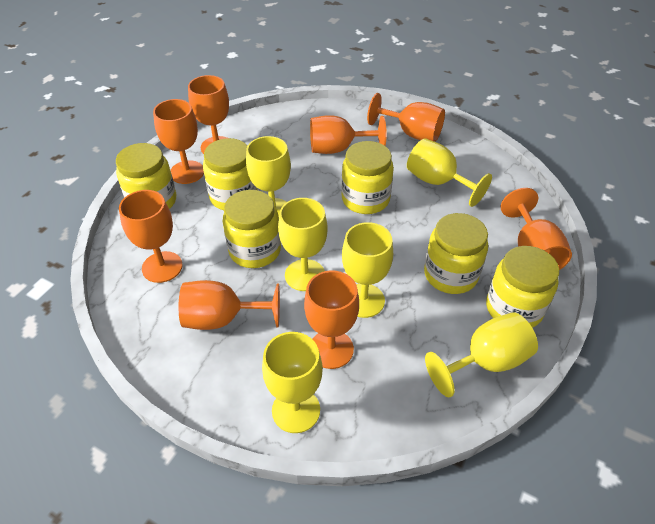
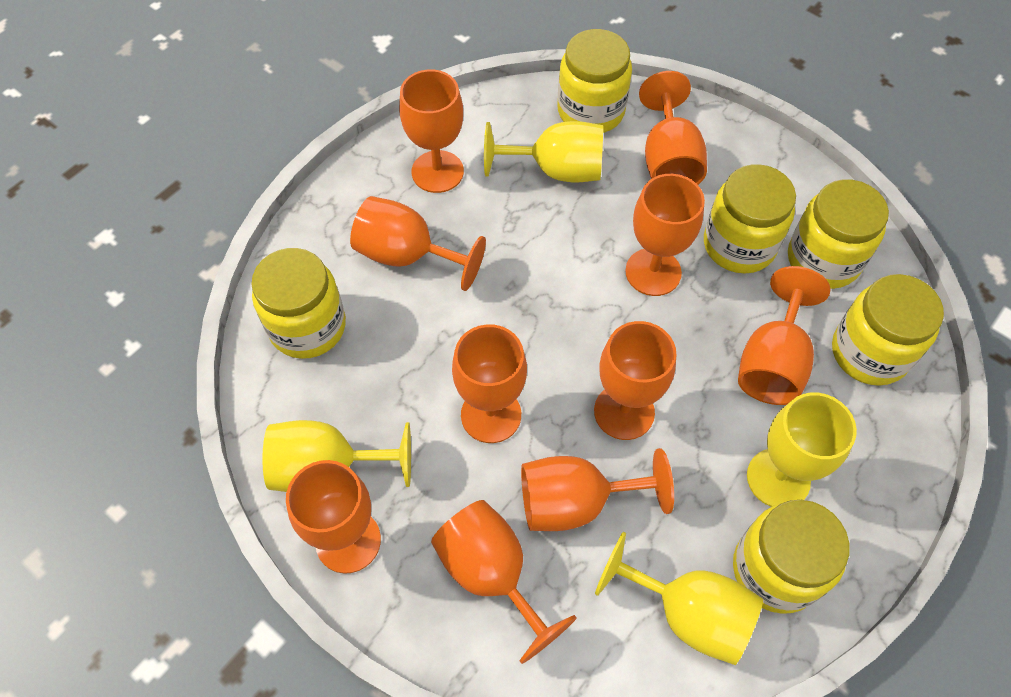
orange goblet: 8 -> 10
yellow goblet: 6 -> 4

